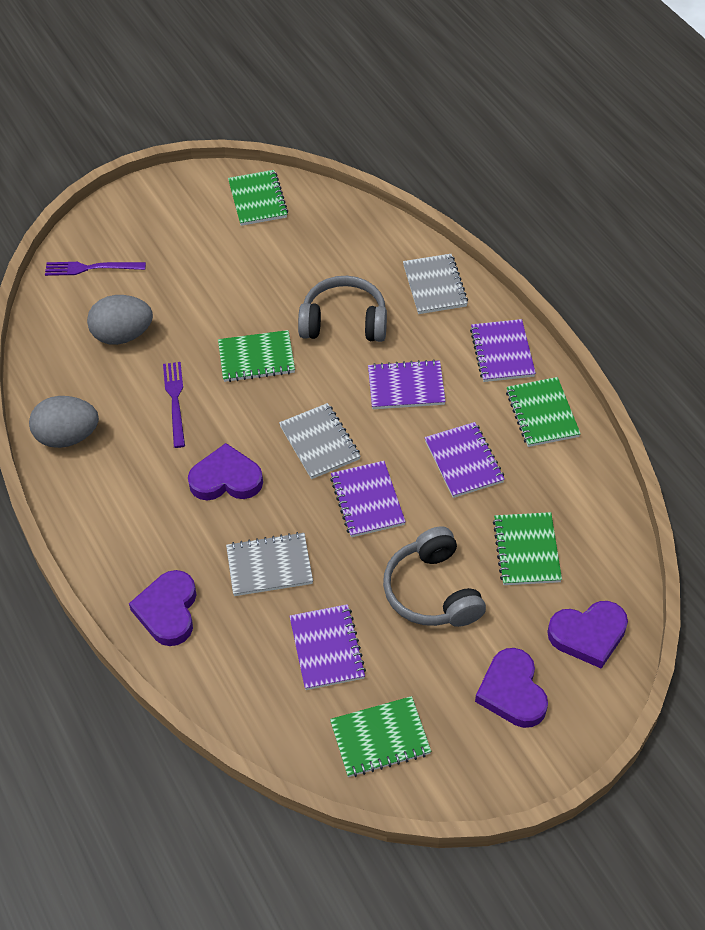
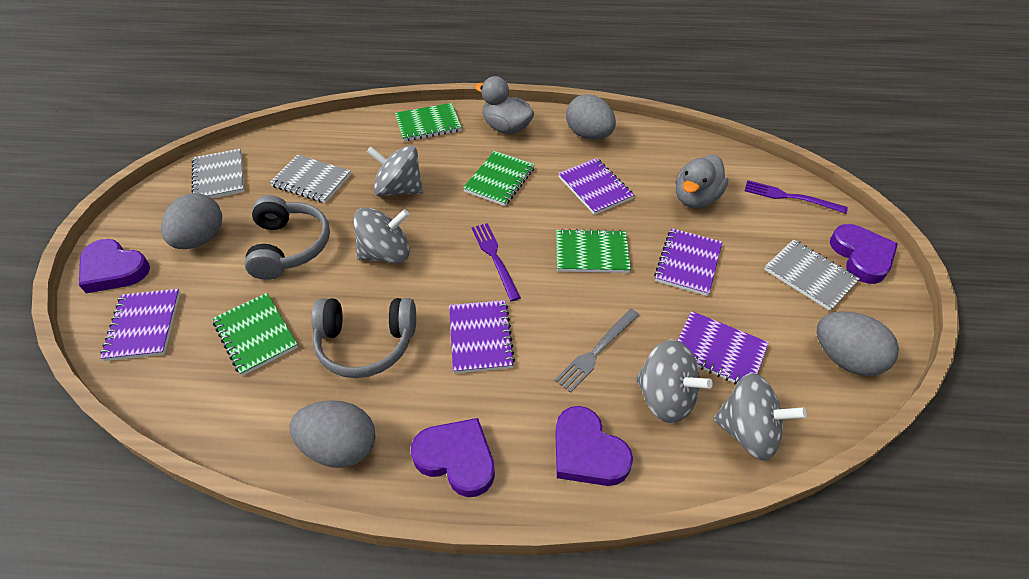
green notebook: 5 -> 4
grey duck: 0 -> 2
grey egg: 2 -> 4
grey fork: 0 -> 1
grey spinning top: 0 -> 4

